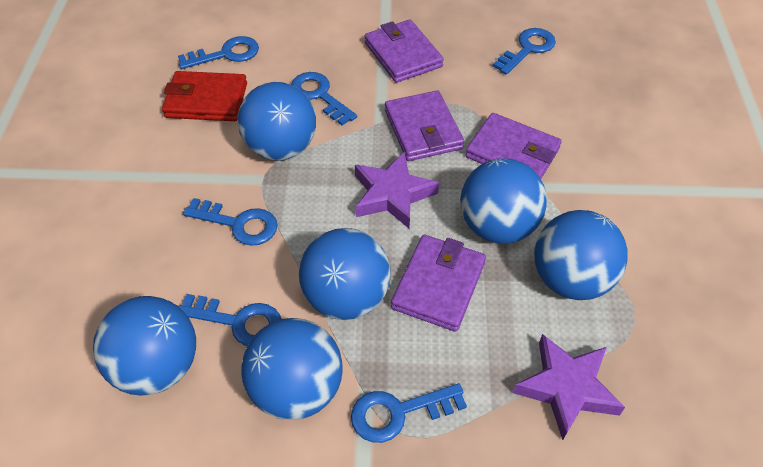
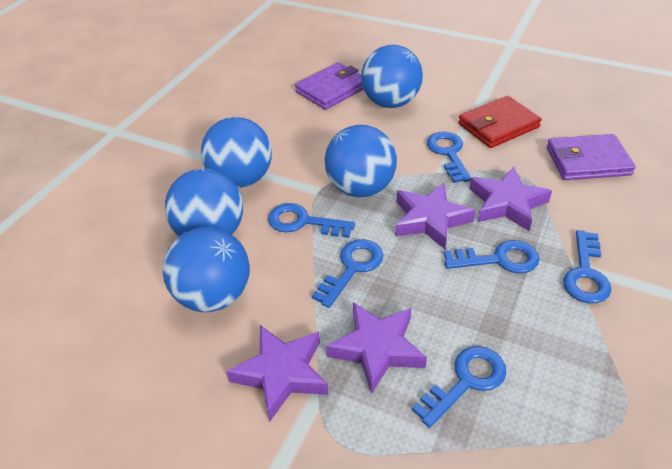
blue ball: 6 -> 5
purple star: 2 -> 4
purple wallet: 4 -> 2

